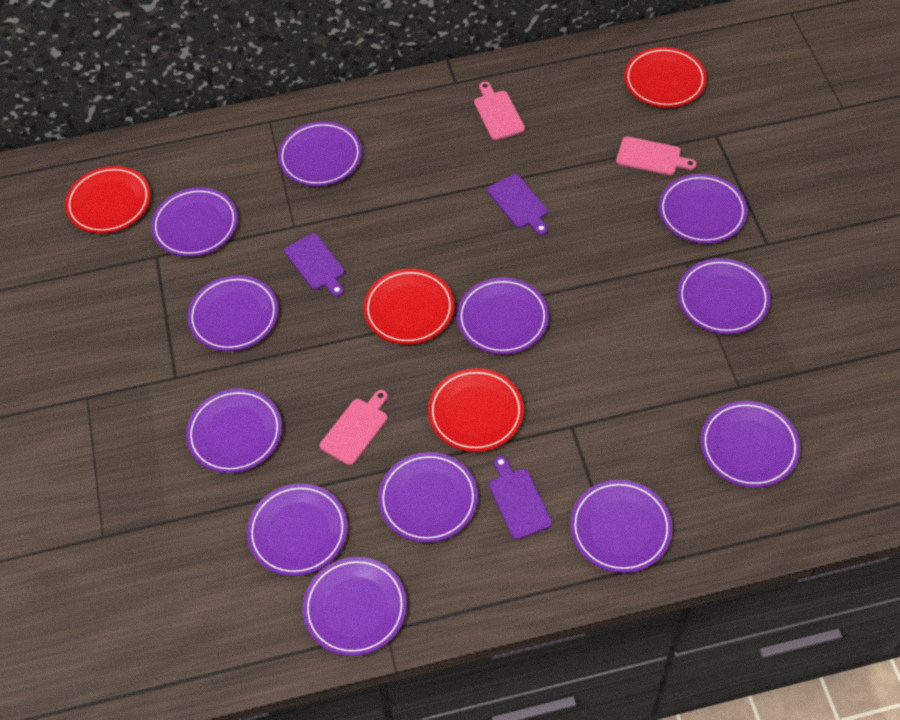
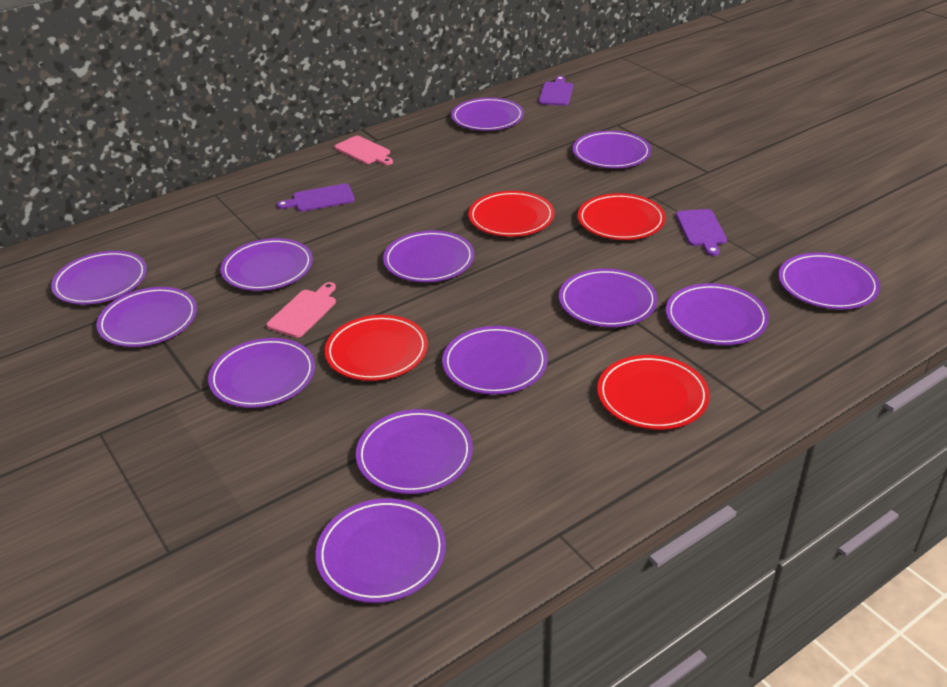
pink cutting board: 3 -> 2
purple plate: 12 -> 13

